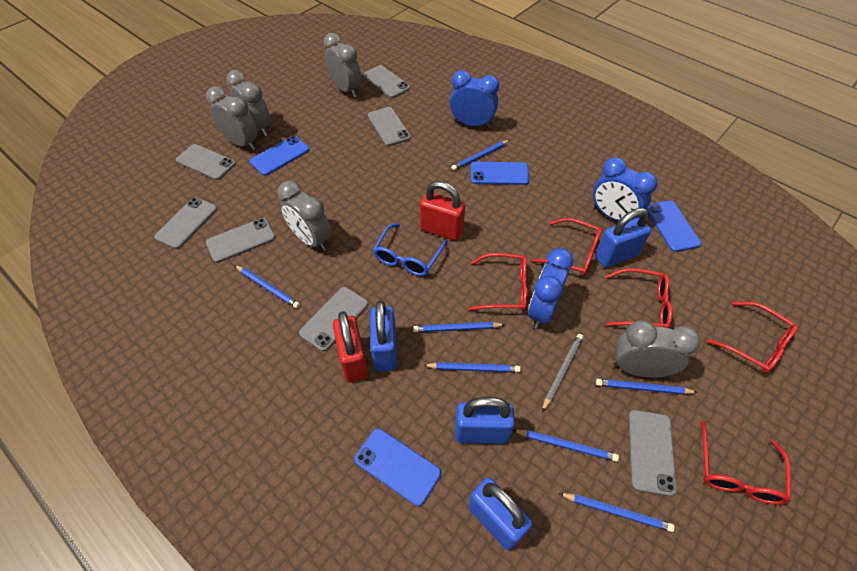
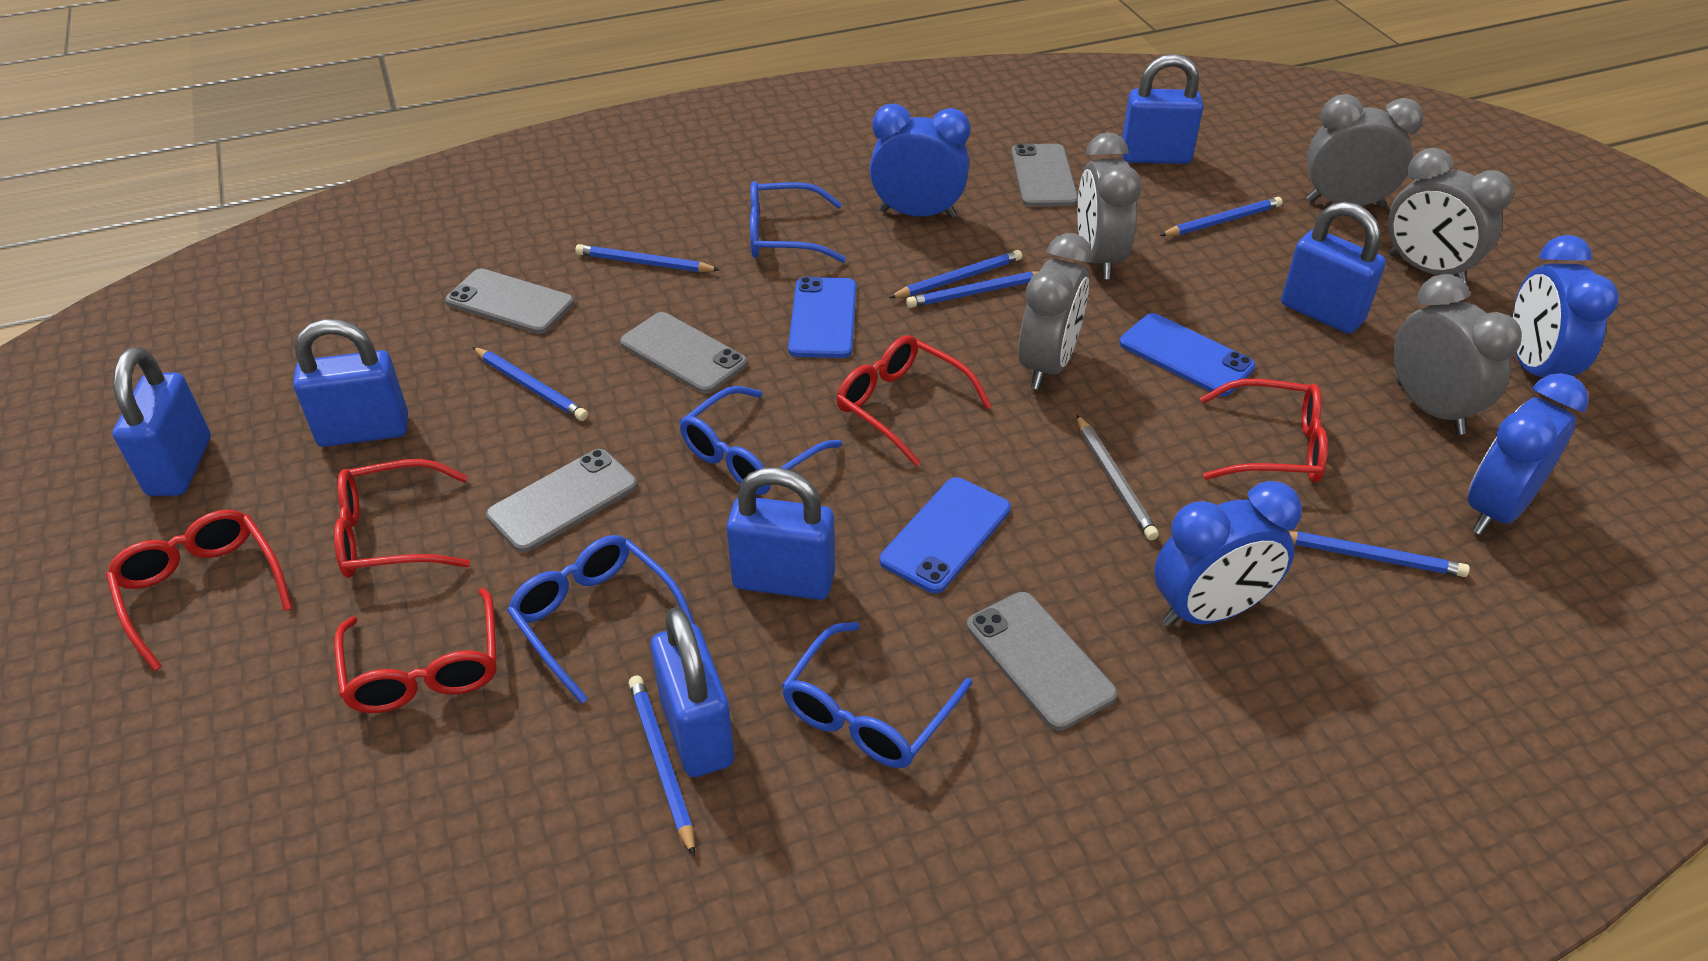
blue clock: 3 -> 4
blue glasses: 1 -> 4
blue padlock: 4 -> 6
blue phone: 4 -> 3
grey phone: 7 -> 5
red padlock: 2 -> 0

